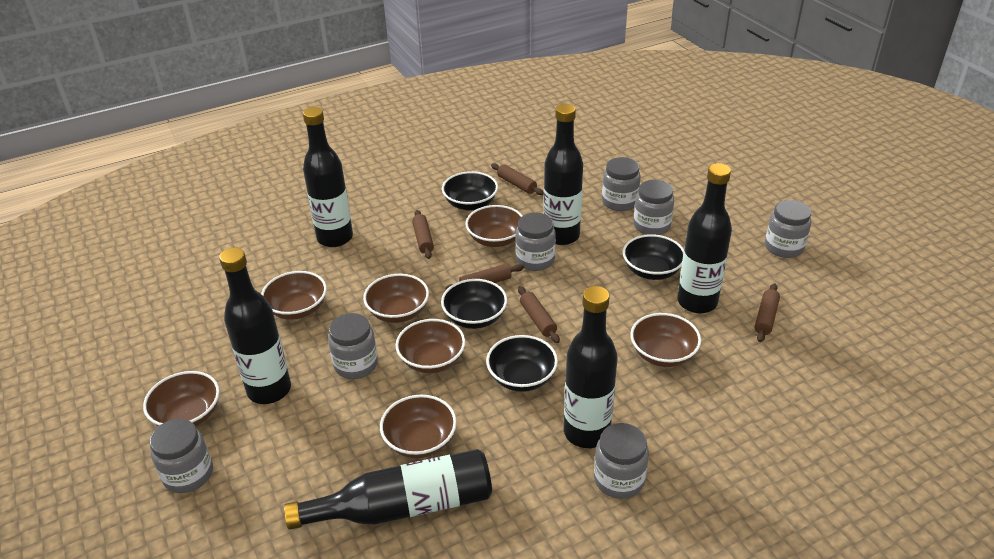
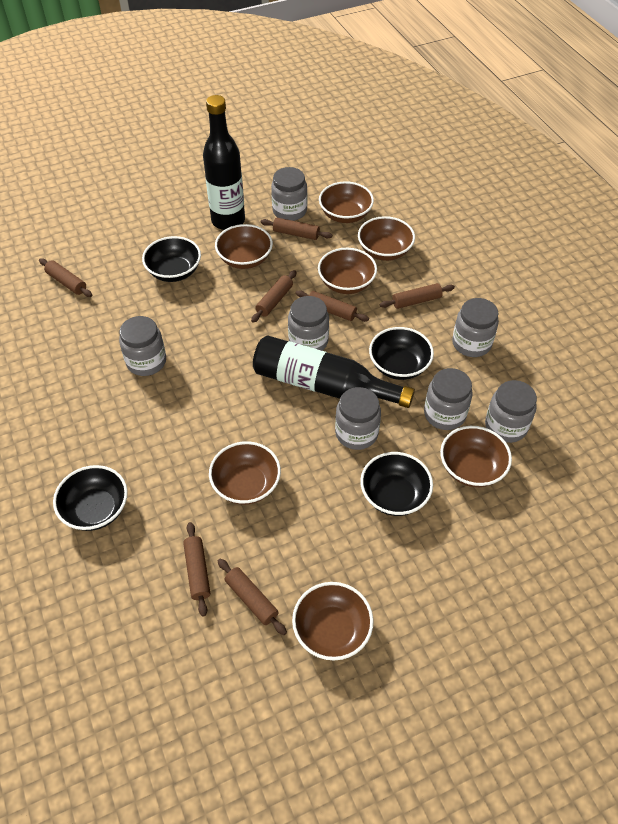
black bottle: 6 -> 2
brown rolling pin: 5 -> 7

